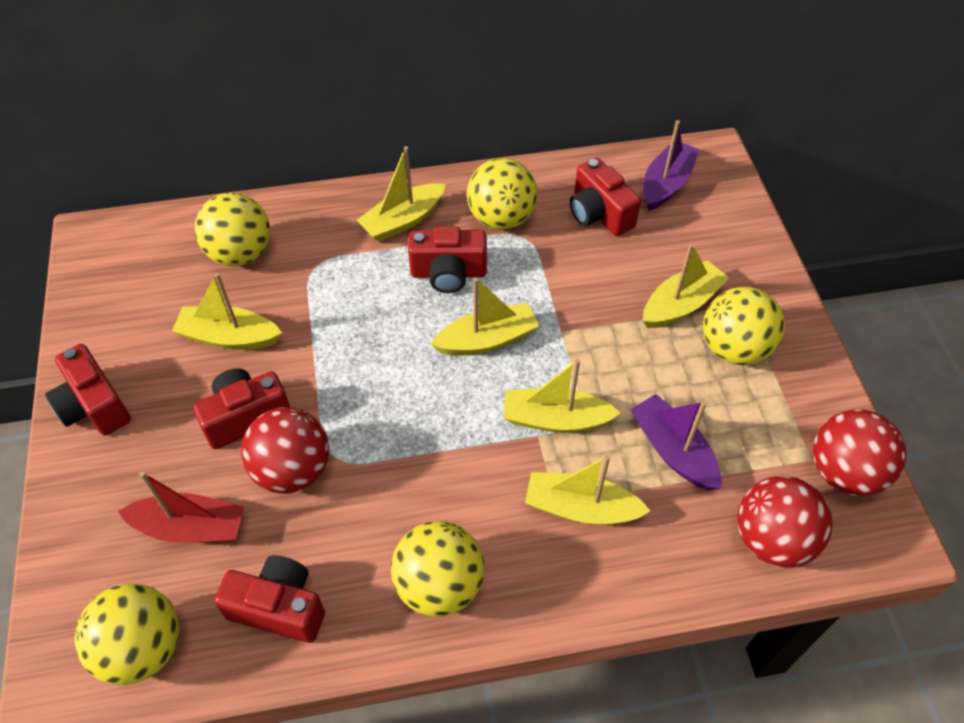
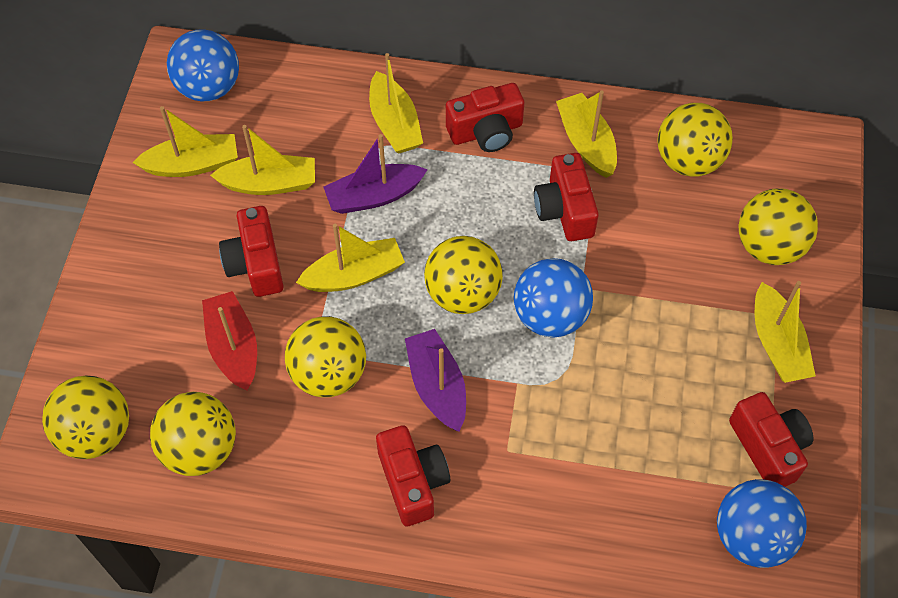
blue ball: 0 -> 3
red ball: 3 -> 0
yellow ball: 5 -> 6

